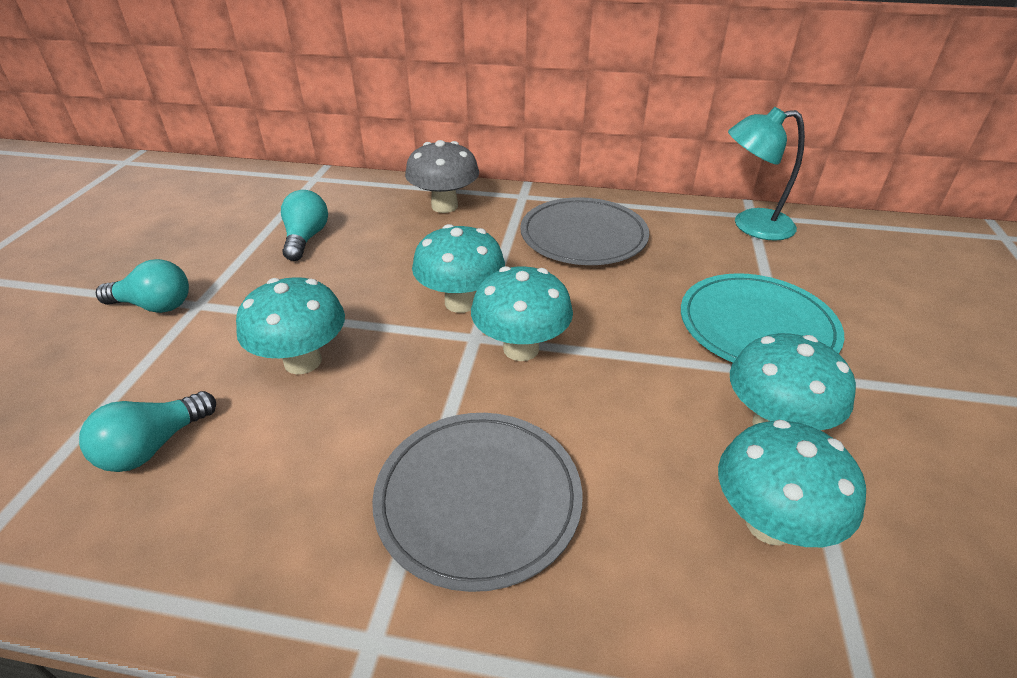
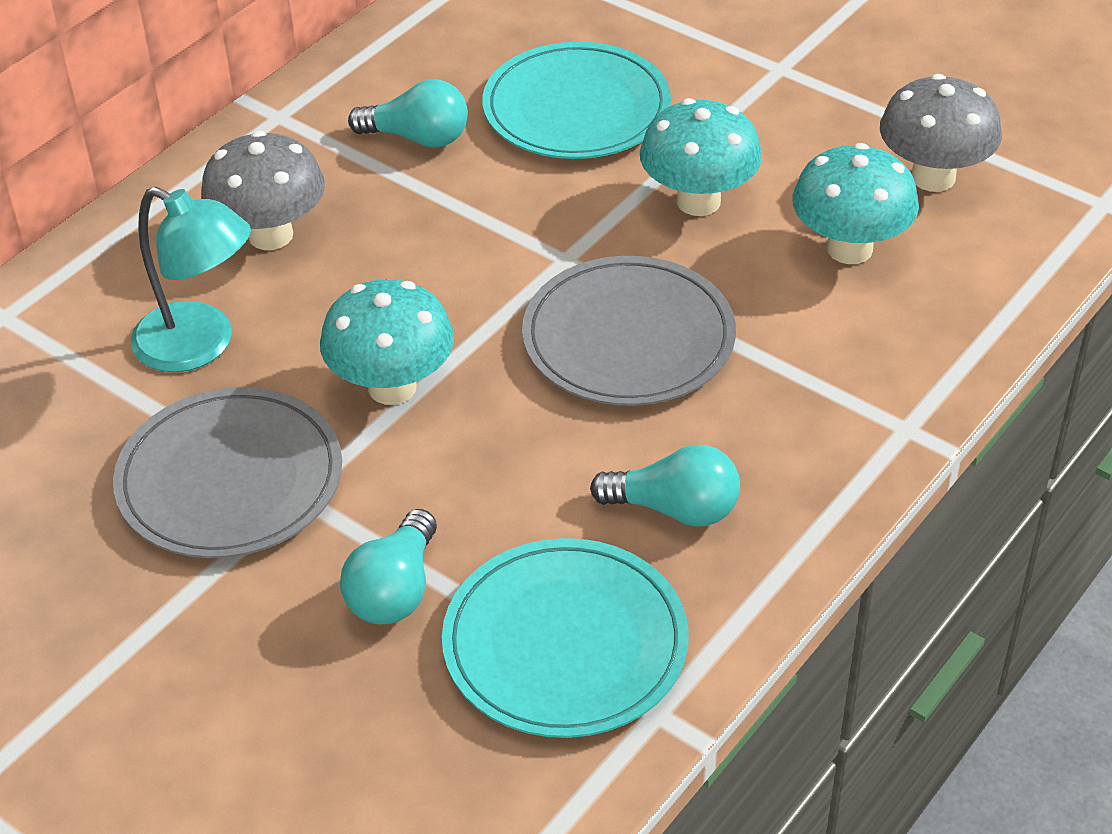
grey mushroom: 1 -> 2
turquoise mushroom: 5 -> 3
turquoise plate: 1 -> 2

